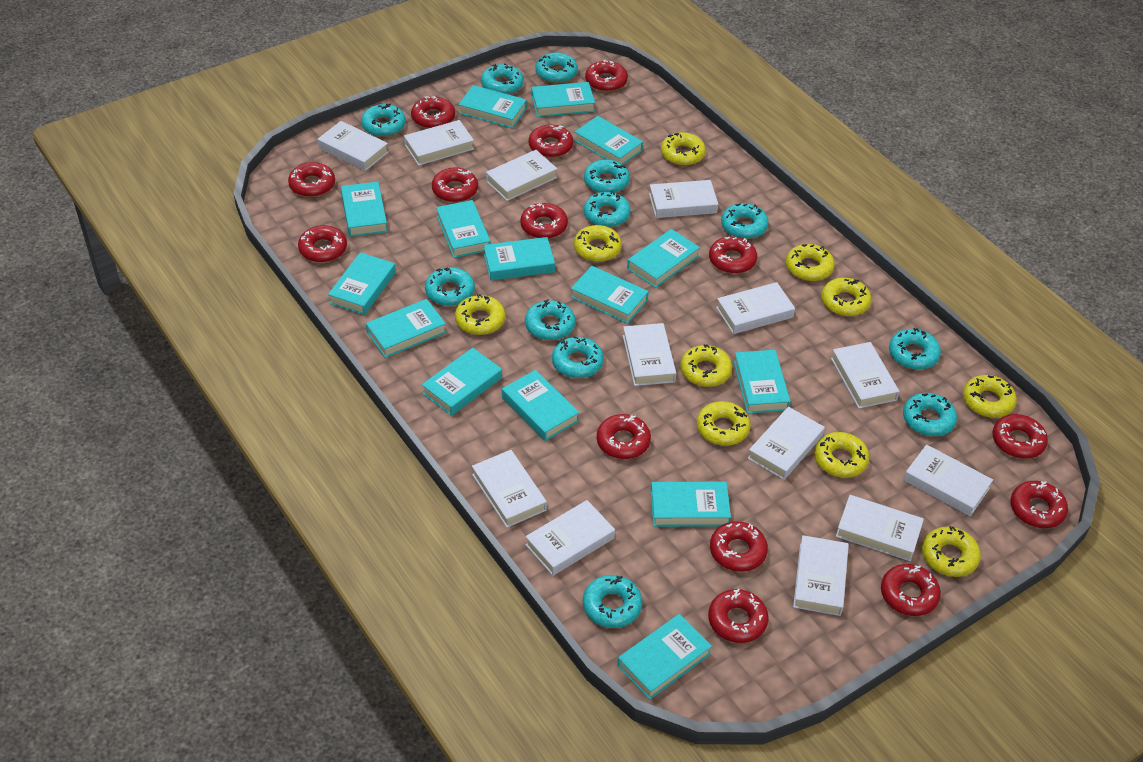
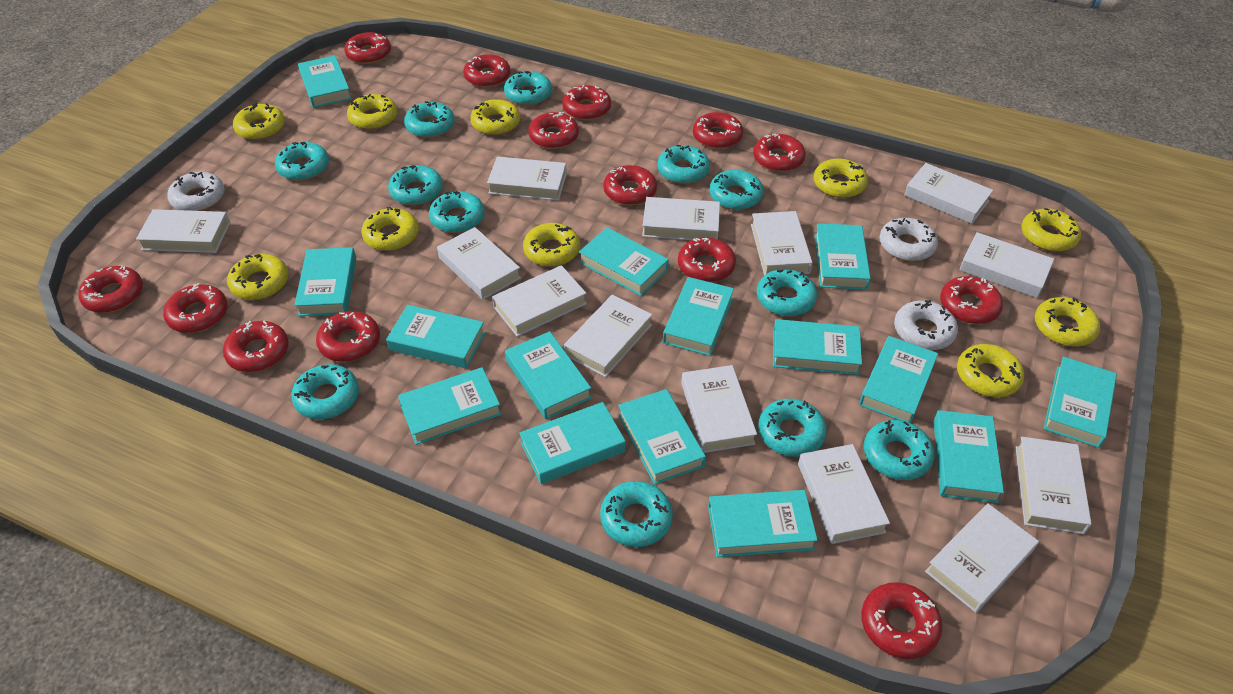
white donut: 0 -> 3

